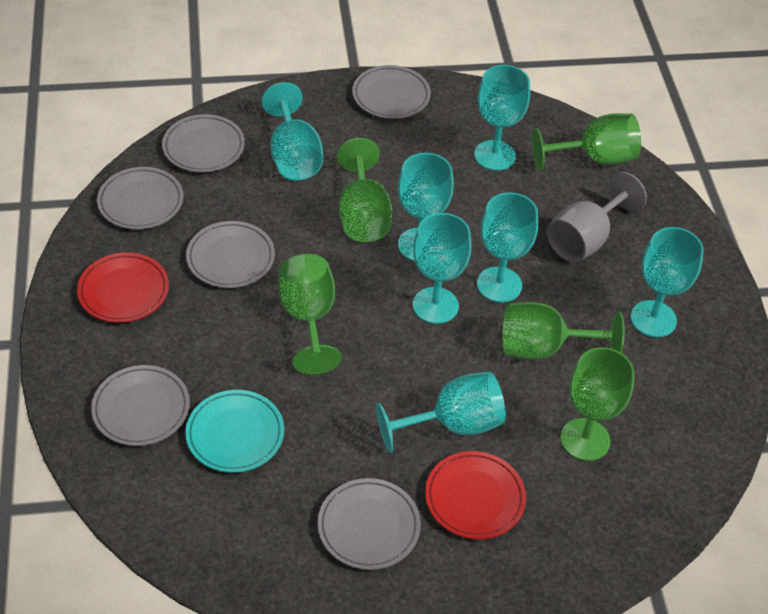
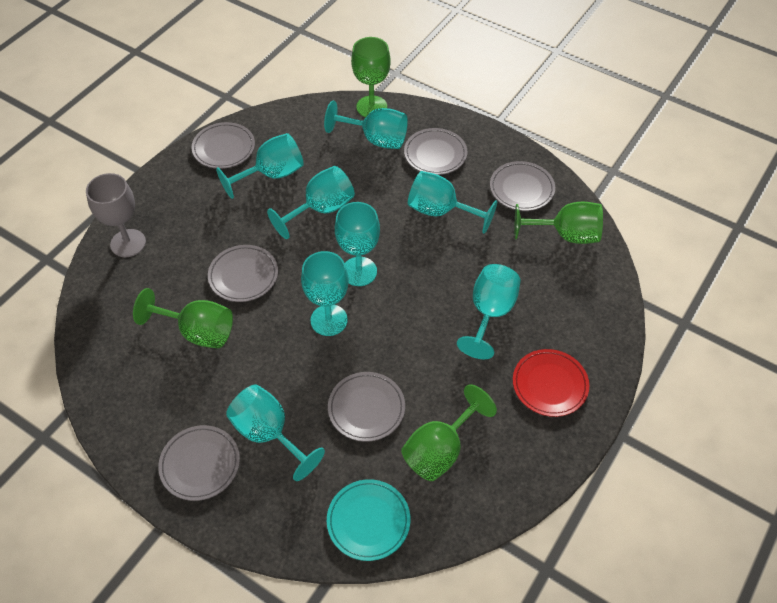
green goblet: 5 -> 4
red plate: 2 -> 1
turquoise goblet: 7 -> 8

